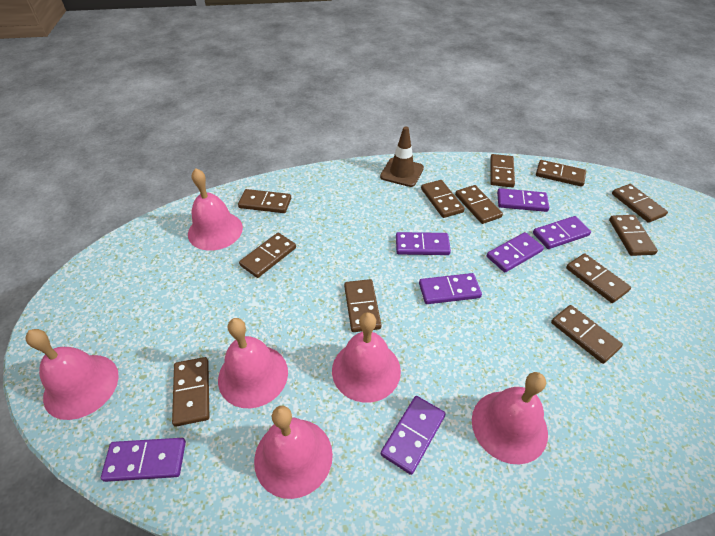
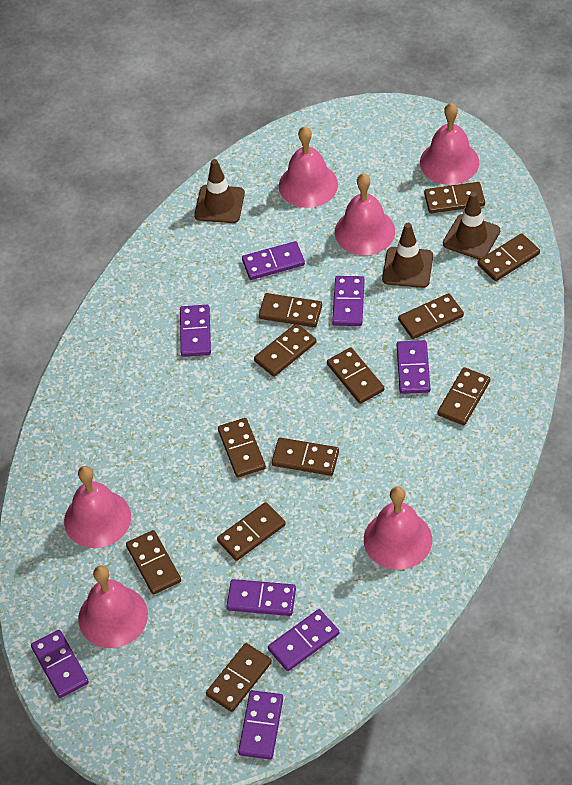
brown traffic cone: 1 -> 3
purple domino: 7 -> 8

